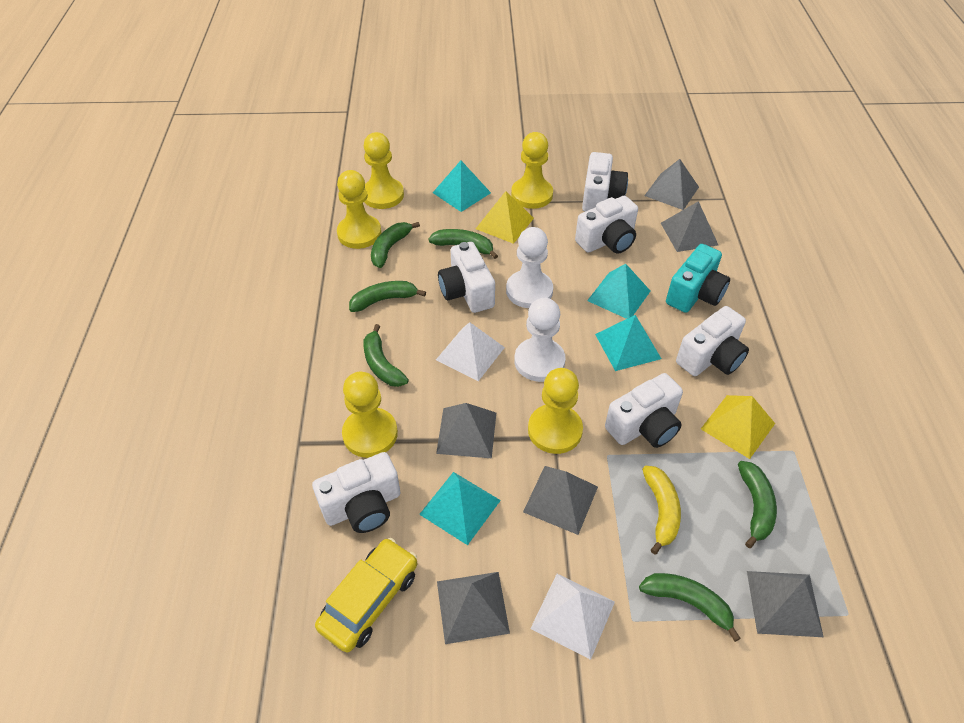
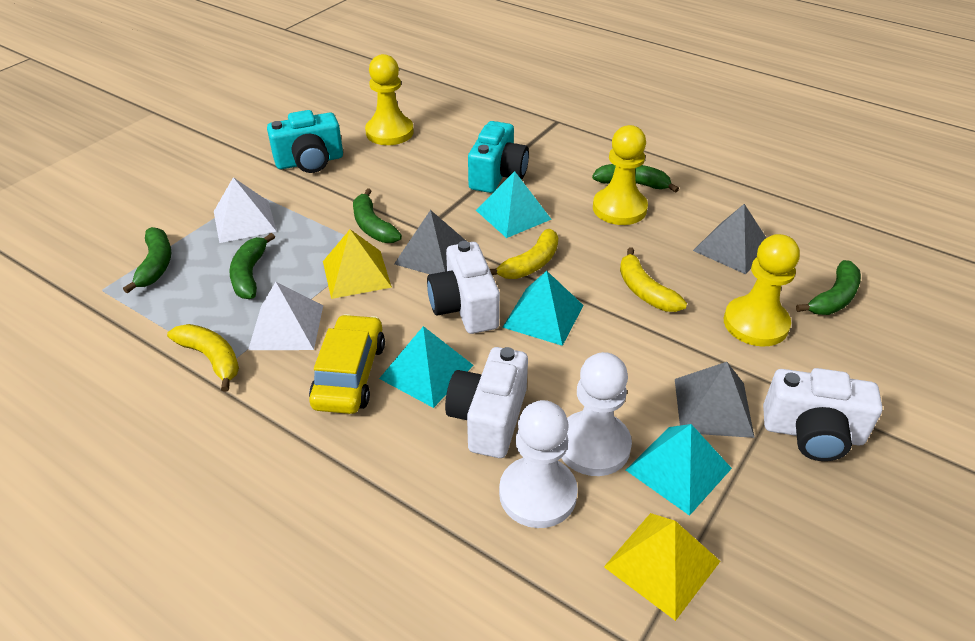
green banana: 6 -> 5
grey pyramid: 6 -> 3
turquoise camera: 1 -> 2
white camera: 6 -> 3
yellow banana: 1 -> 3
yellow pawn: 5 -> 3

